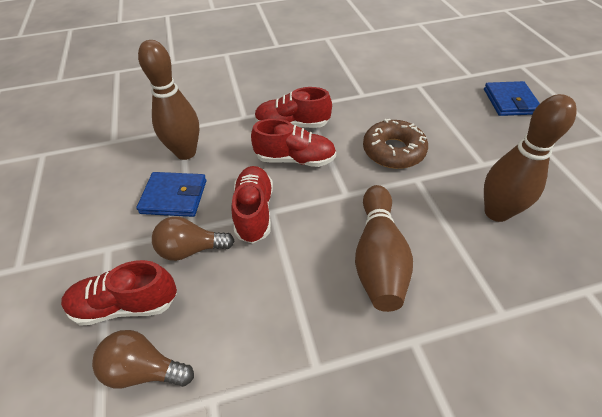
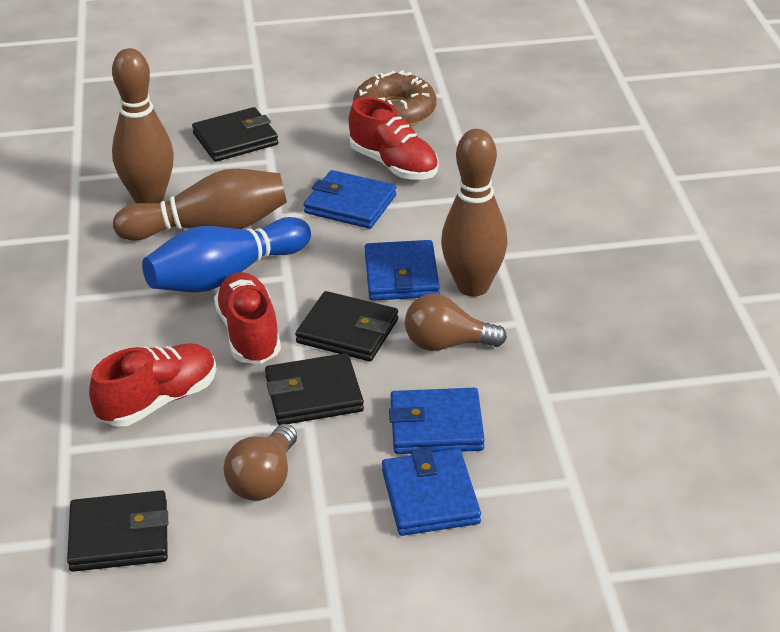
black wallet: 0 -> 4
blue bowling pin: 0 -> 1
blue wallet: 2 -> 4
red shoe: 4 -> 3

